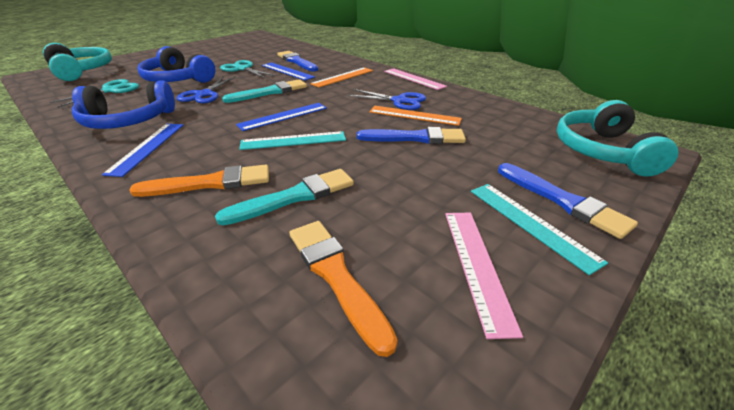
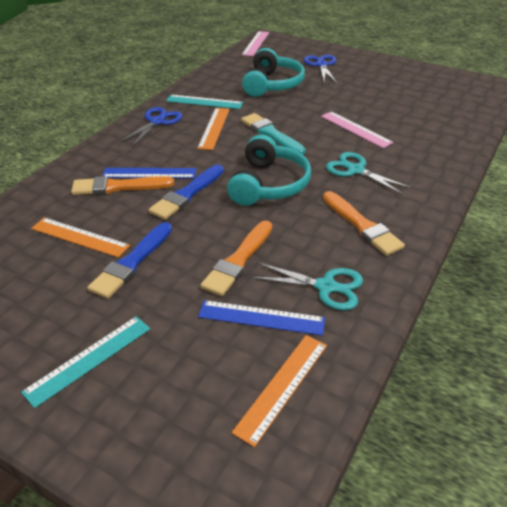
blue brush: 3 -> 2
blue headphones: 2 -> 0
blue ruler: 3 -> 2
orange brush: 2 -> 3
orange ruler: 2 -> 3
turquoise brush: 2 -> 1

